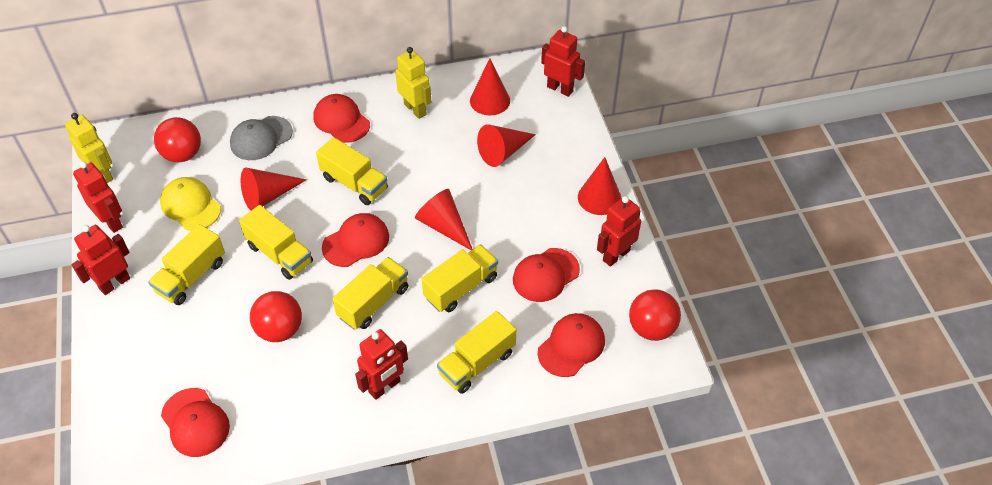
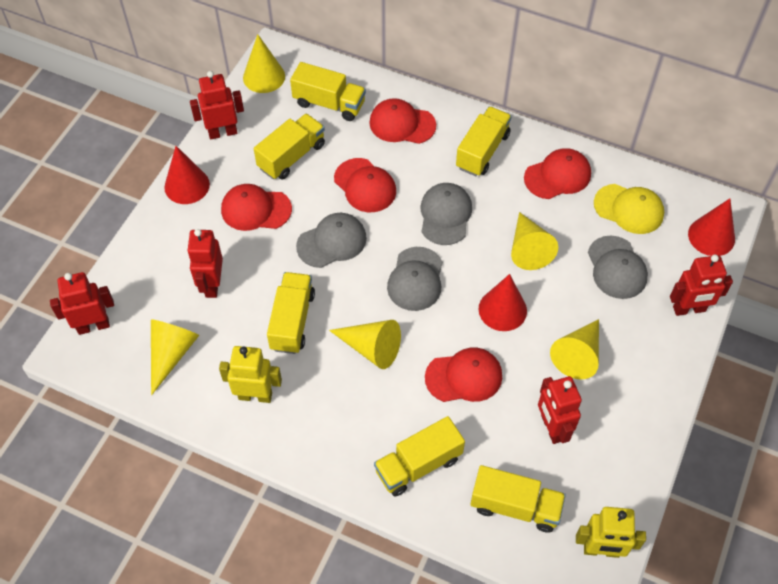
grey cap: 1 -> 4
red ball: 3 -> 0
red cone: 5 -> 3
yellow cone: 0 -> 5

